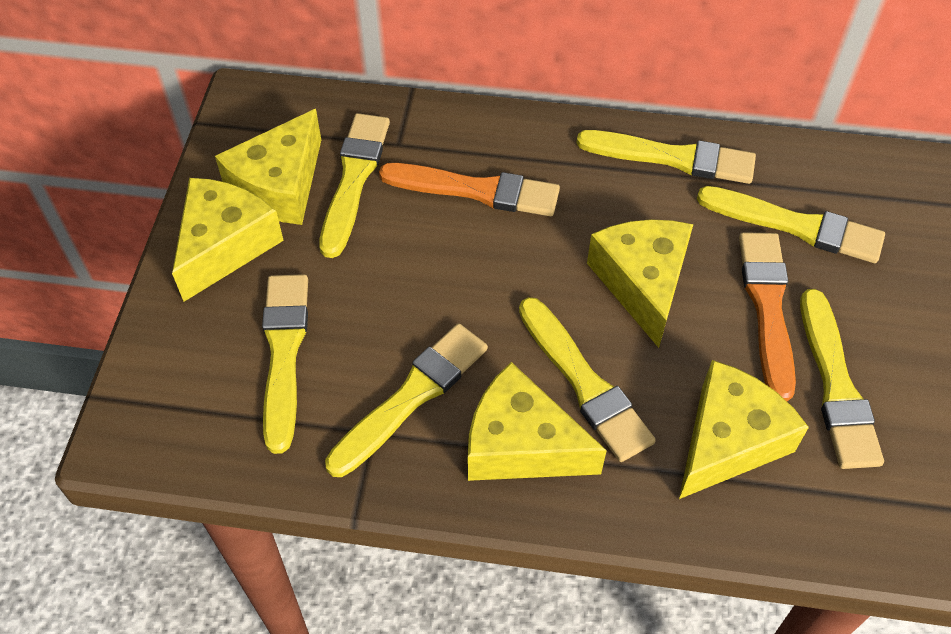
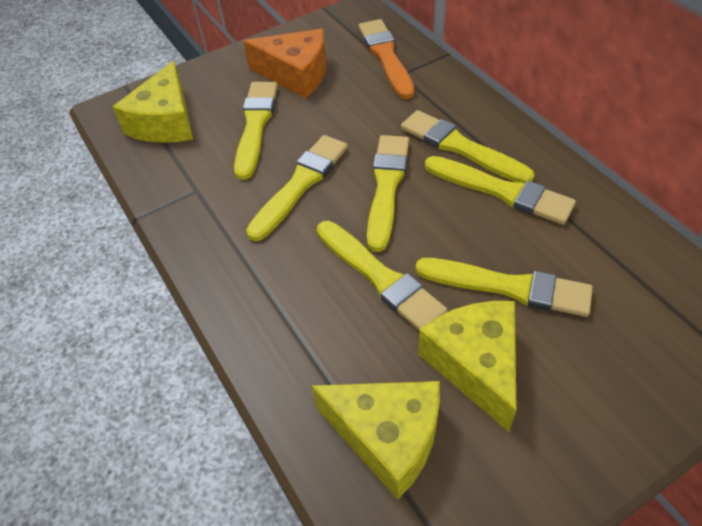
orange brush: 2 -> 1
orange cheese: 0 -> 1
yellow cheese: 5 -> 3

